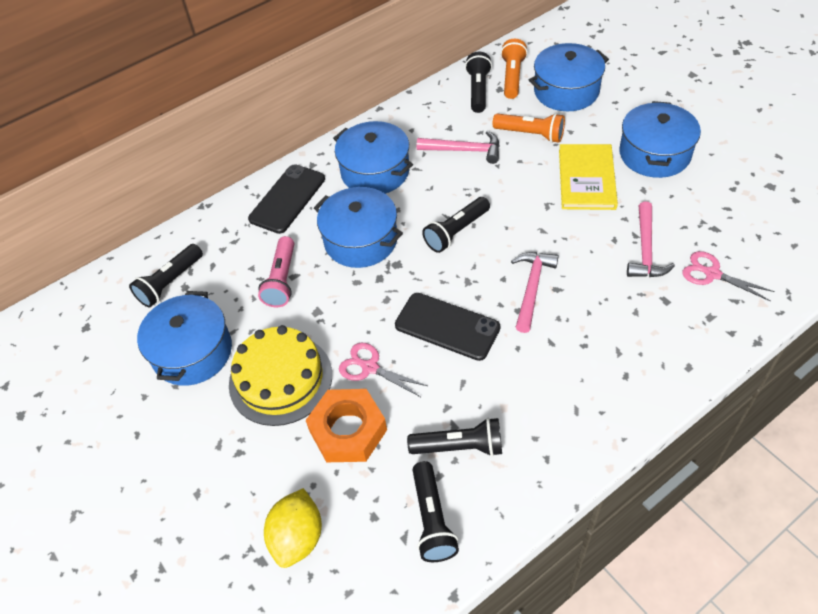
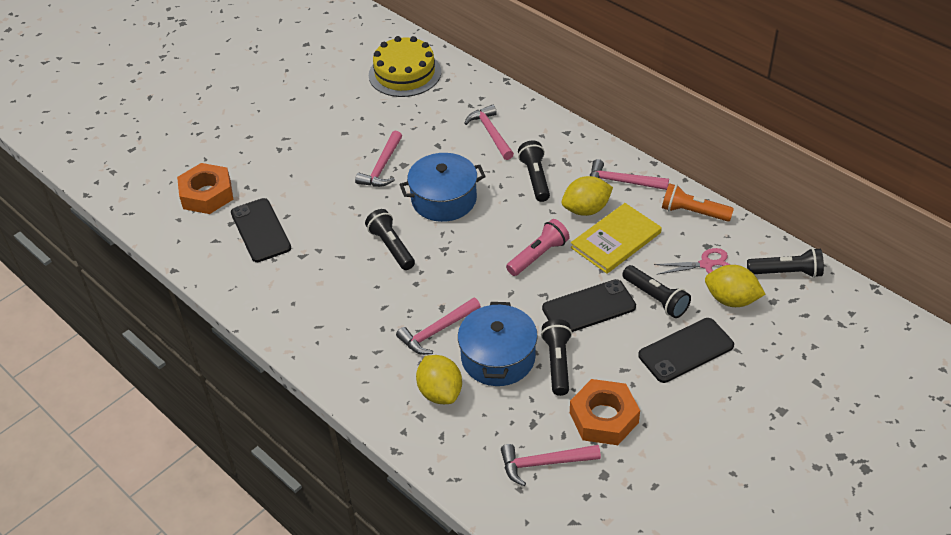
black phone: 2 -> 3
blue pot: 5 -> 2
orange flashlight: 2 -> 1
orange nut: 1 -> 2
pink hammer: 3 -> 5
pink scissors: 2 -> 1
yellow lemon: 1 -> 3

